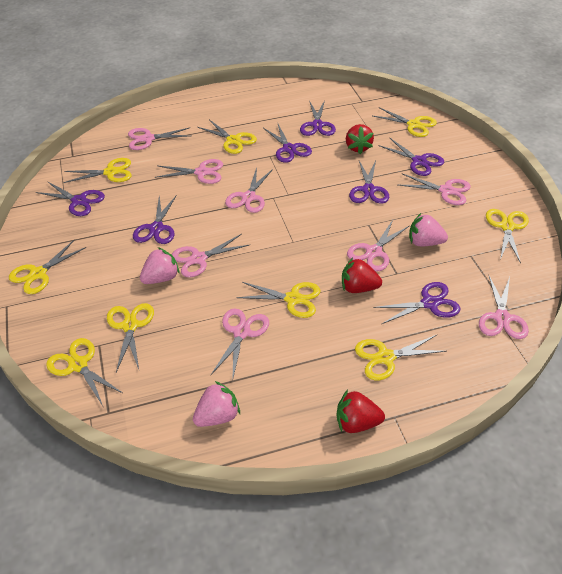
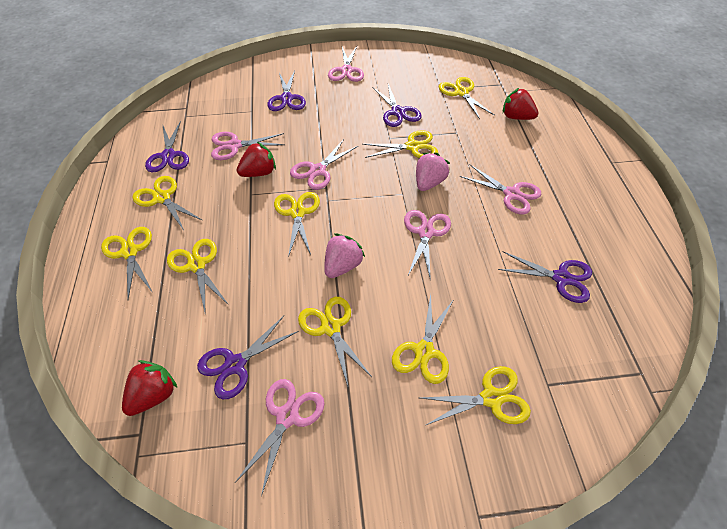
pink scissors: 8 -> 6
pink strawberry: 3 -> 2
purple scissors: 7 -> 5

